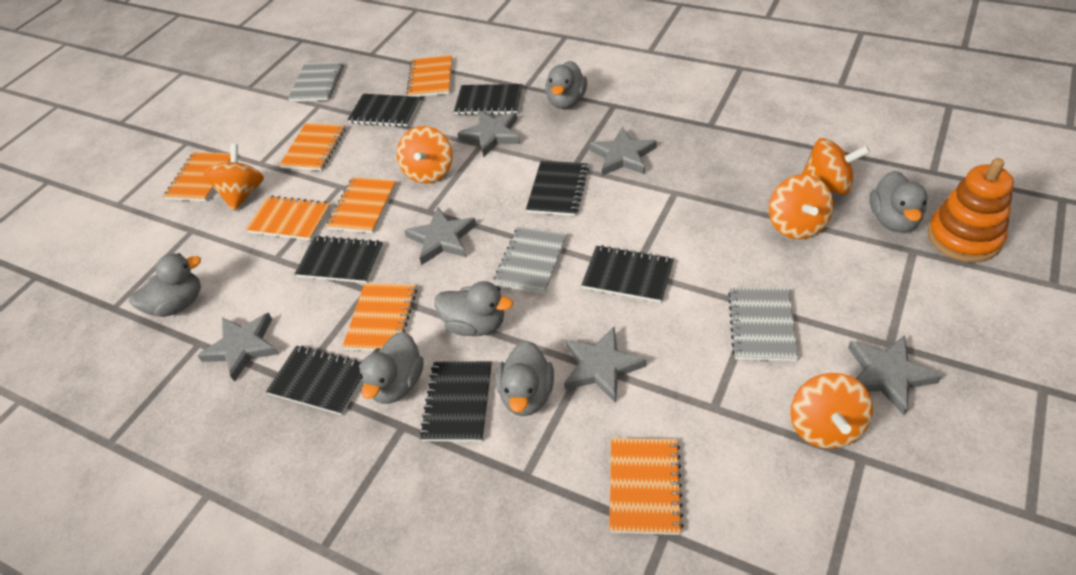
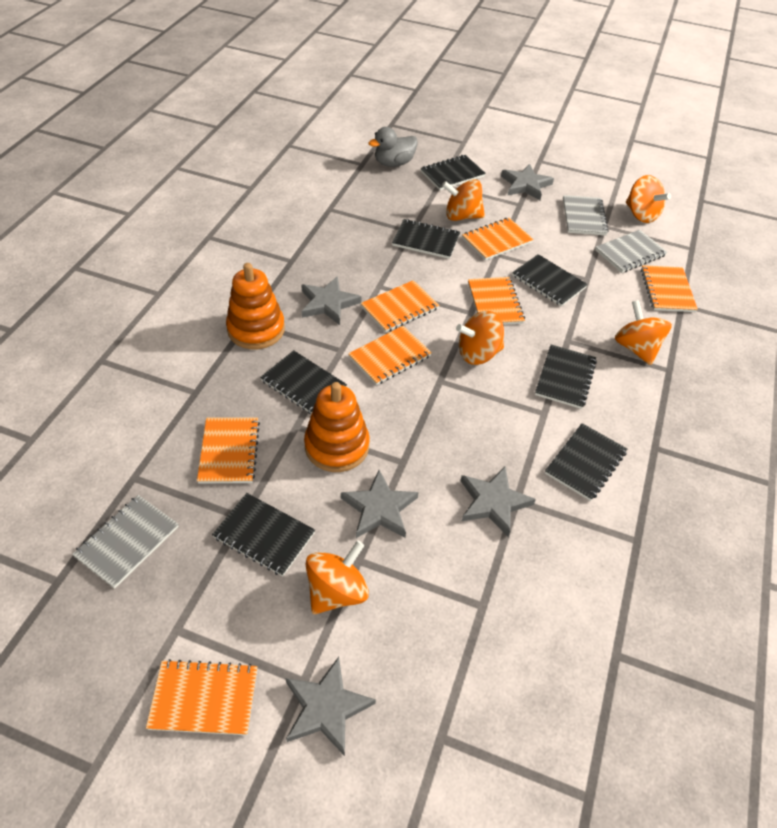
grey duck: 6 -> 1
grey star: 6 -> 5
orange stacking toy: 1 -> 2

